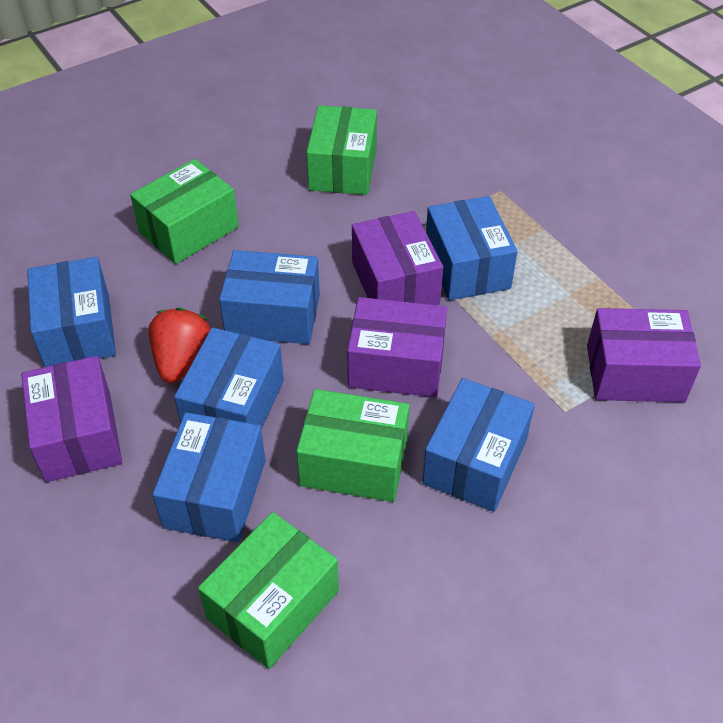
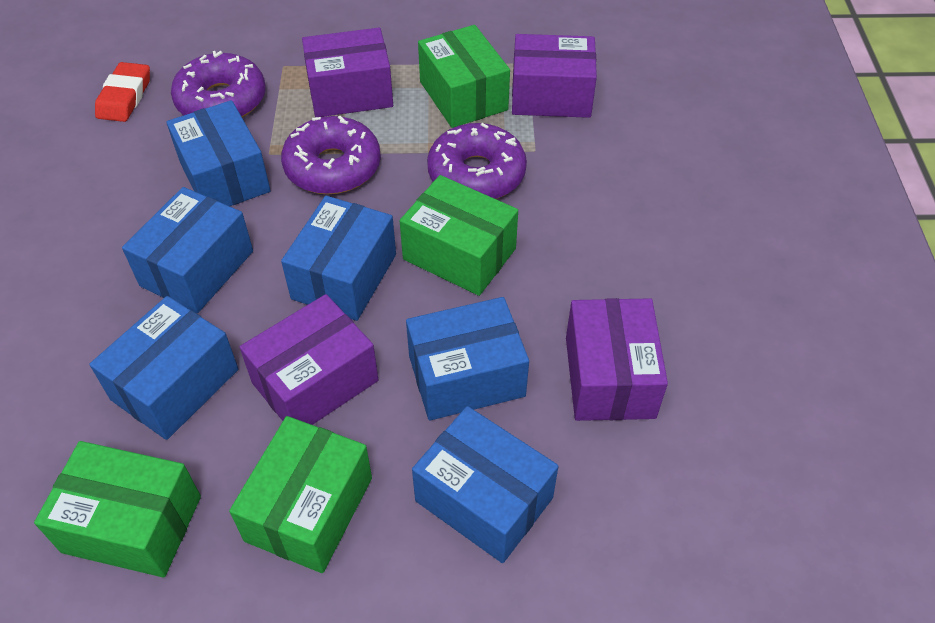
purple donut: 0 -> 3
red eraser: 0 -> 1
red strawberry: 1 -> 0

